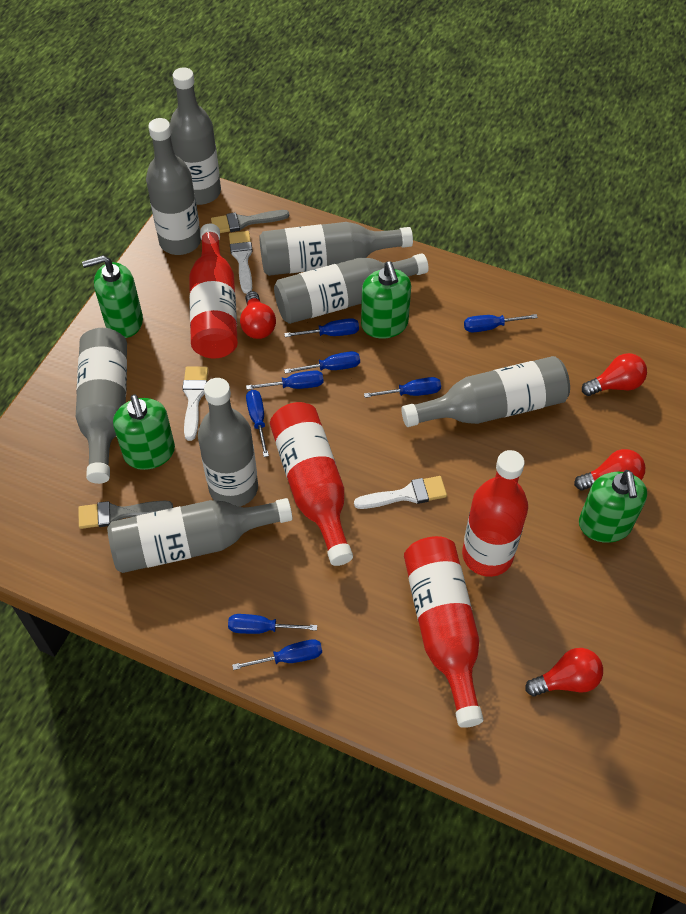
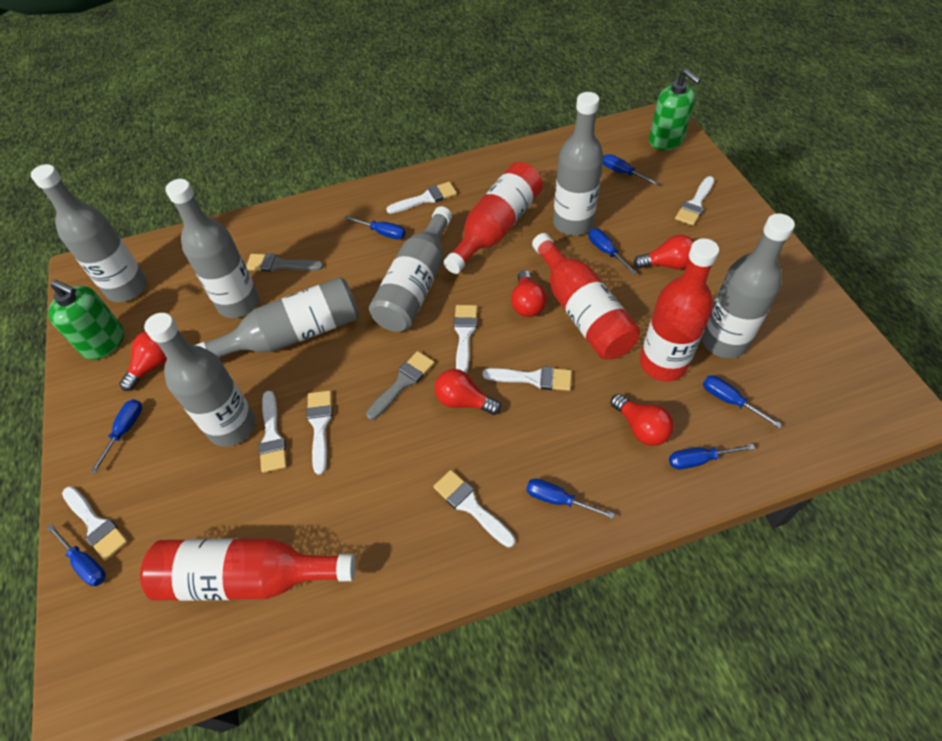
green soap dispenser: 4 -> 2
grey bottle: 8 -> 7
red light bulb: 4 -> 5
white brush: 3 -> 8

